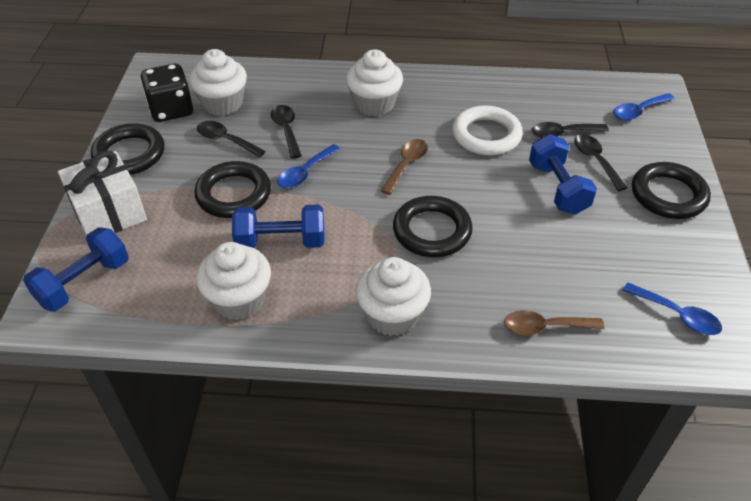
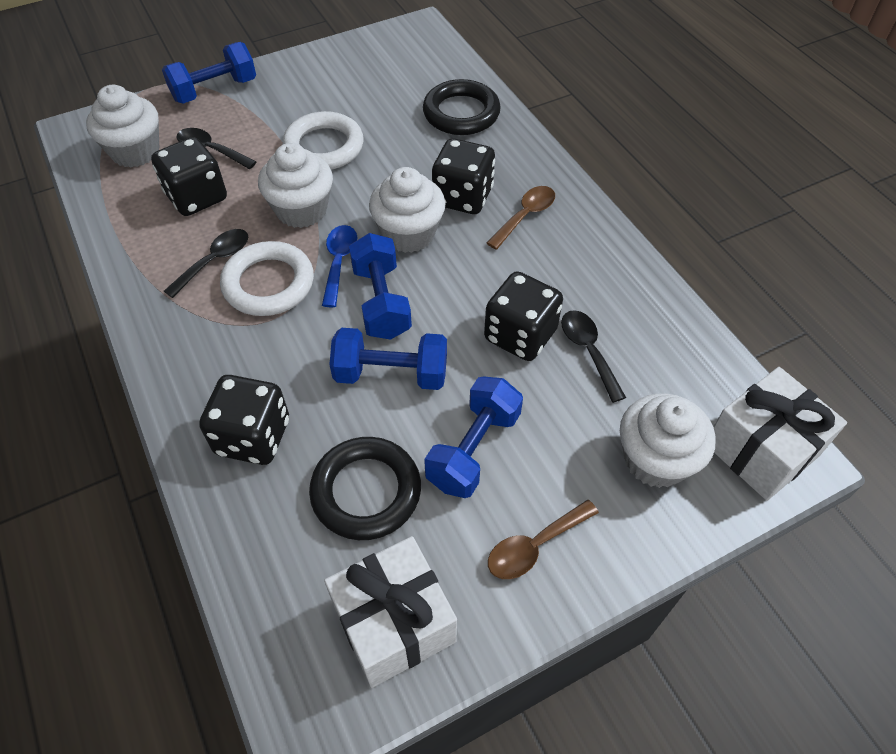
black dice: 1 -> 4
black ring: 4 -> 2
black spoon: 4 -> 3
blue dumbbell: 3 -> 4
blue spoon: 3 -> 1
white gift: 1 -> 2
white ring: 1 -> 2

